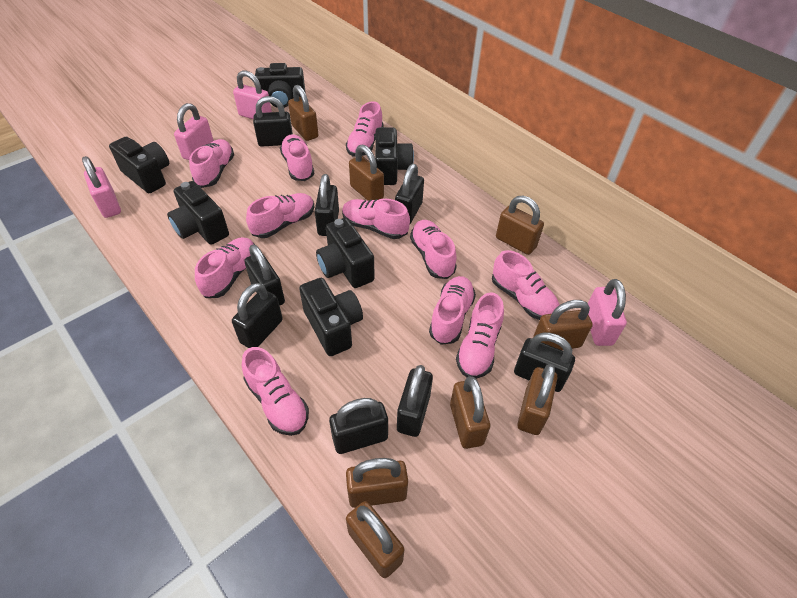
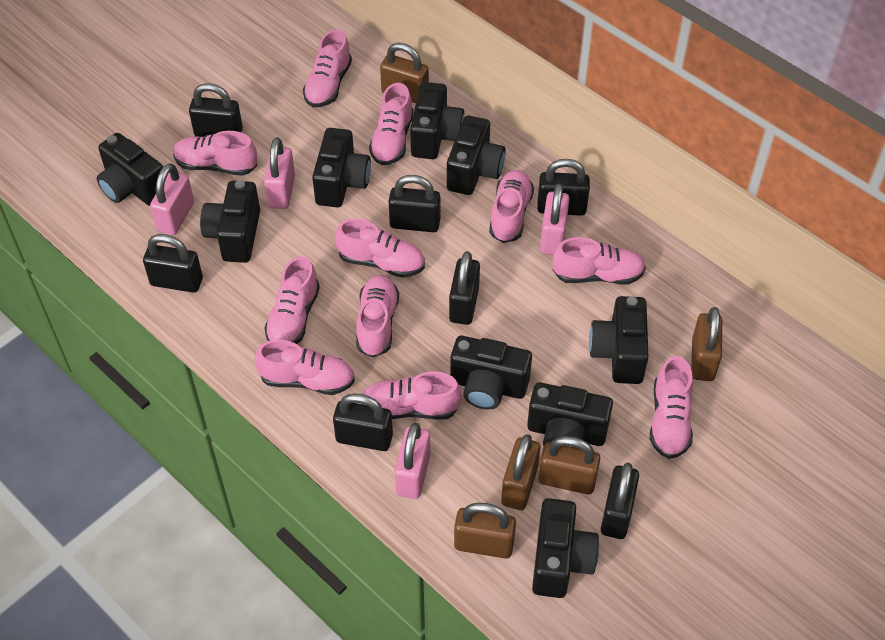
black camera: 6 -> 9
black padlock: 8 -> 7
brown padlock: 8 -> 5

